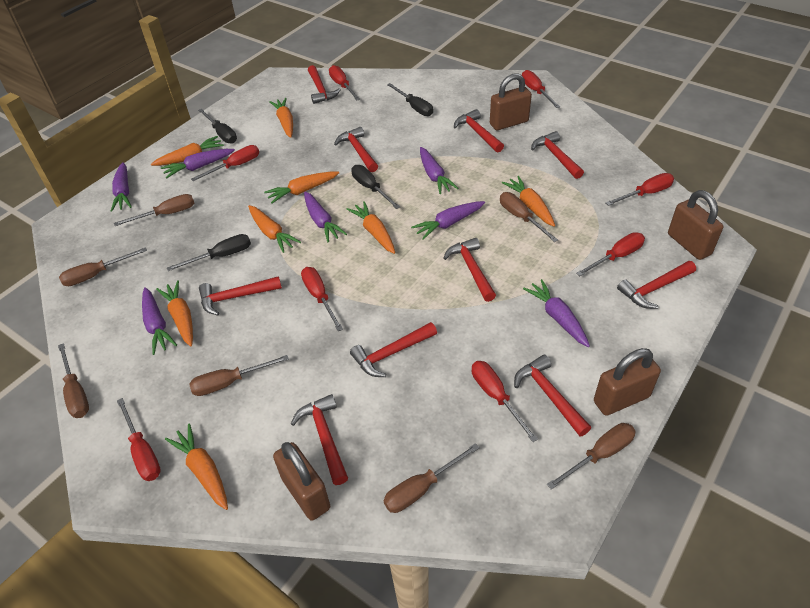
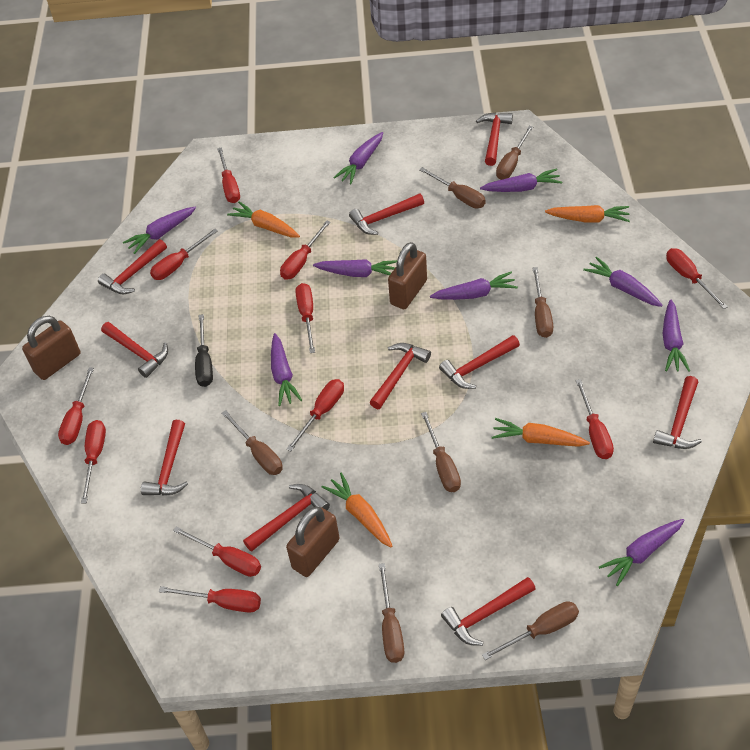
black screwdriver: 4 -> 1
brown padlock: 4 -> 3
orange carrot: 8 -> 4
purple carrot: 7 -> 9
red screwdriver: 8 -> 11

